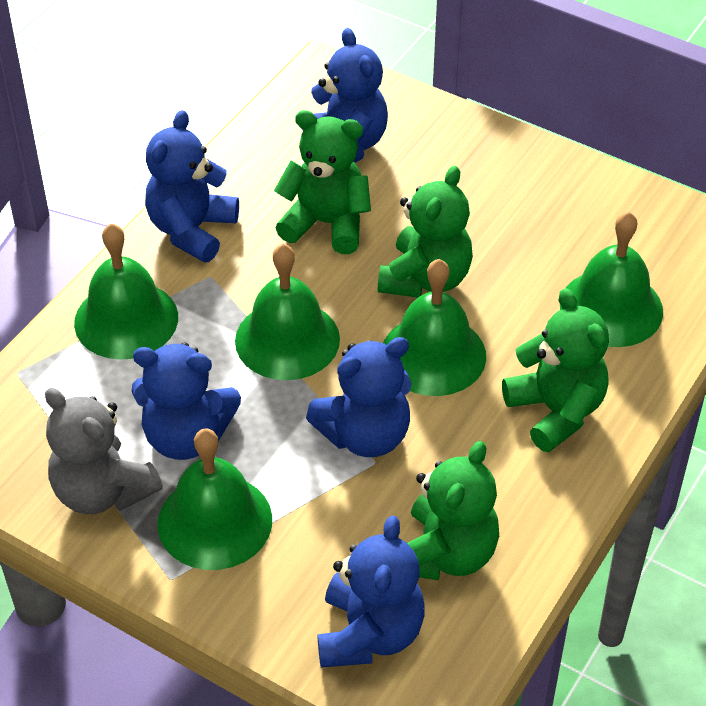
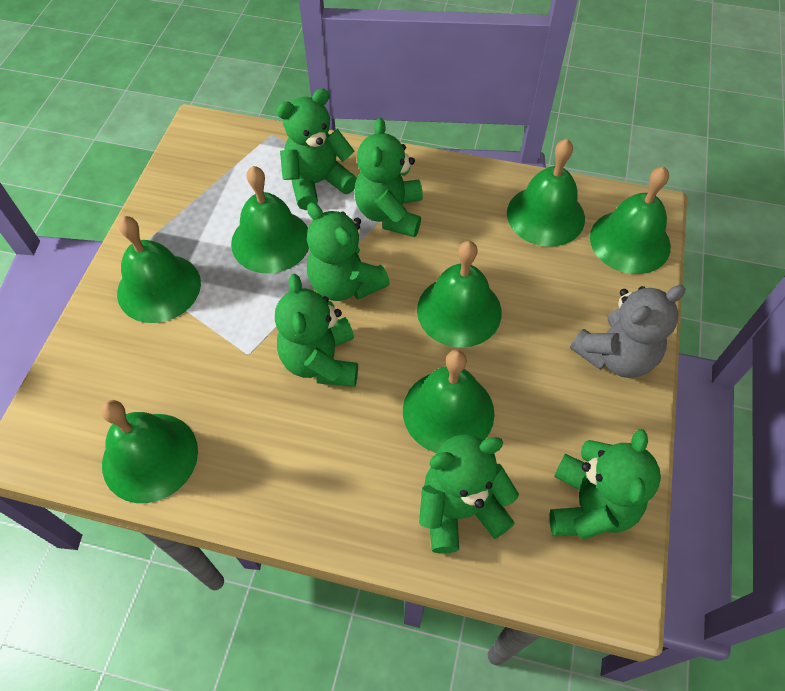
blue teddy bear: 5 -> 0
green bell: 5 -> 7
green teddy bear: 4 -> 6

